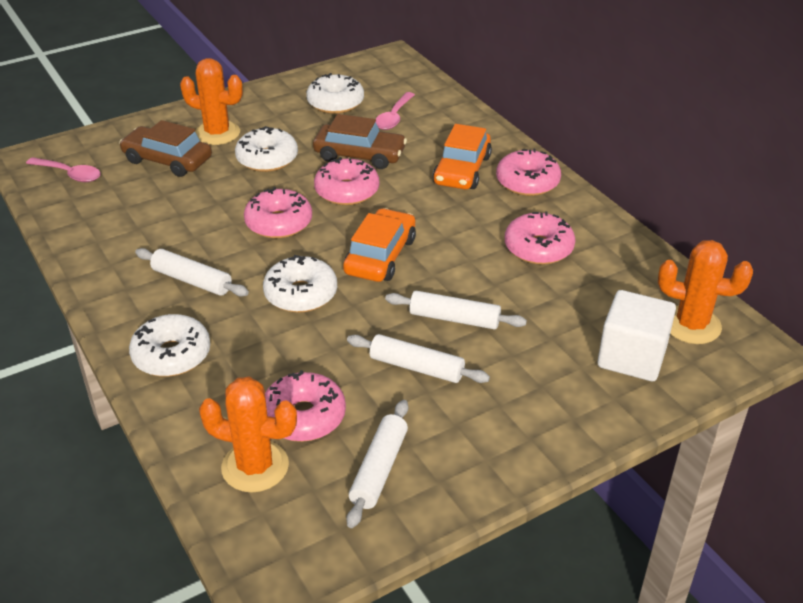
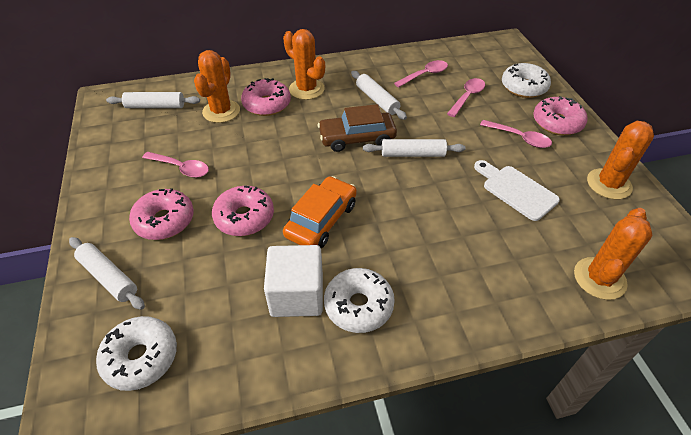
brown car: 2 -> 1
orange cactus: 3 -> 4
orange car: 2 -> 1
pink donut: 5 -> 4
pink spoon: 2 -> 4
white cutting board: 0 -> 1
white donut: 4 -> 3

